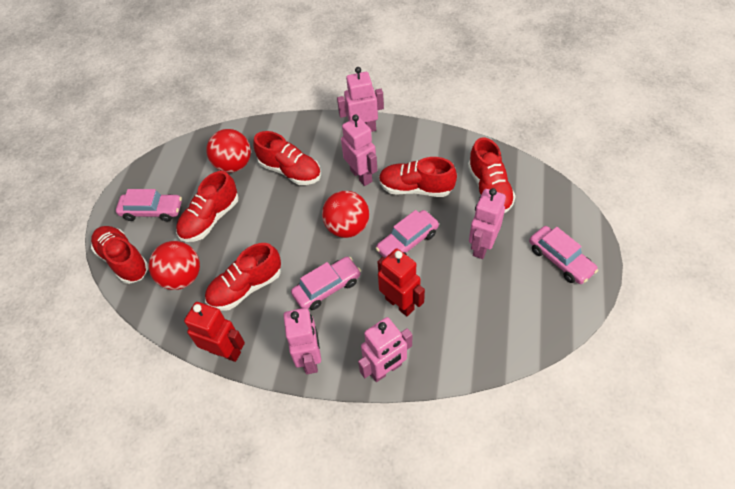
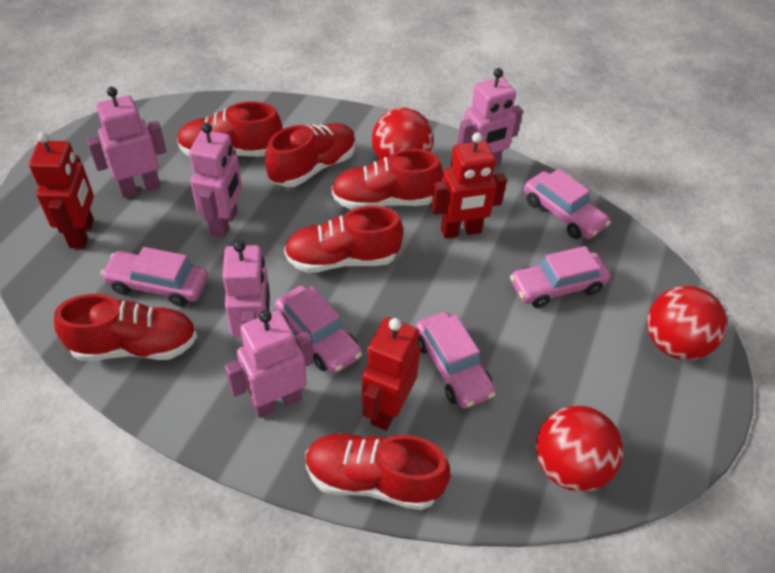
pink car: 4 -> 5
red robot: 2 -> 3

